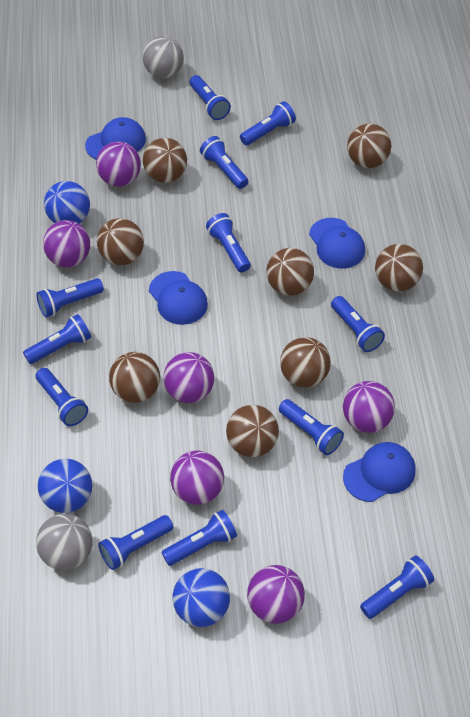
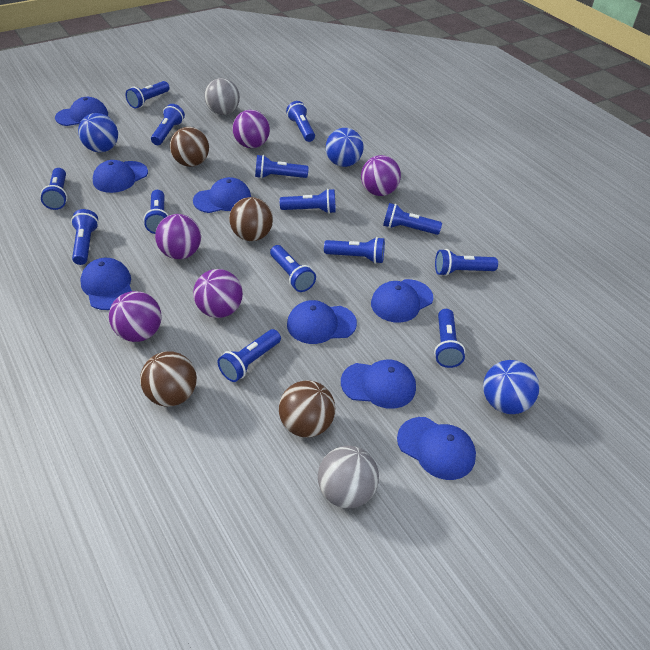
blue cap: 4 -> 8
blue flashlight: 12 -> 14
brown ball: 8 -> 4
purple ball: 6 -> 5

